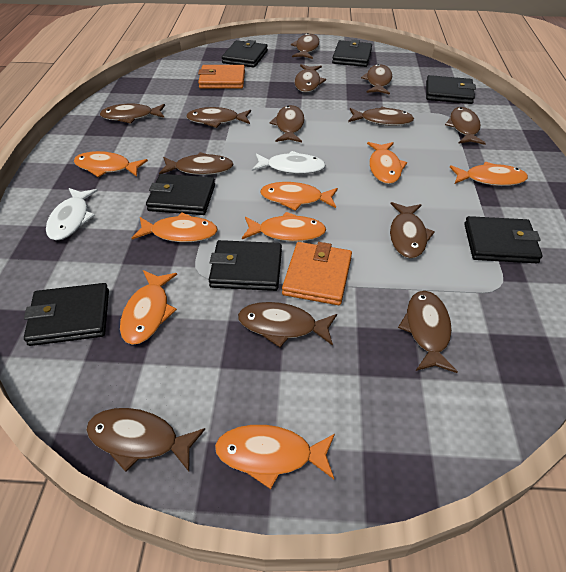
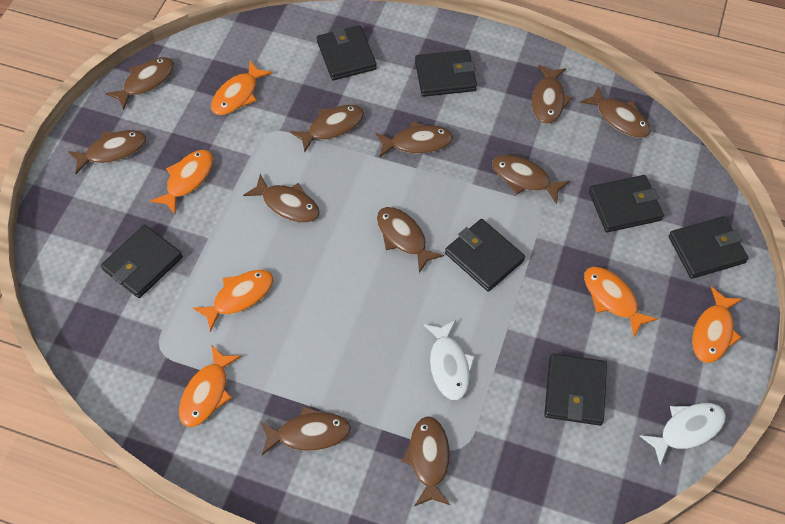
brown fish: 13 -> 11
orange fish: 8 -> 6
orange wallet: 2 -> 0

